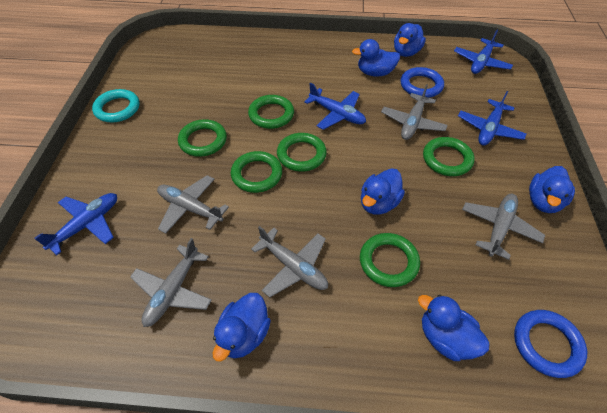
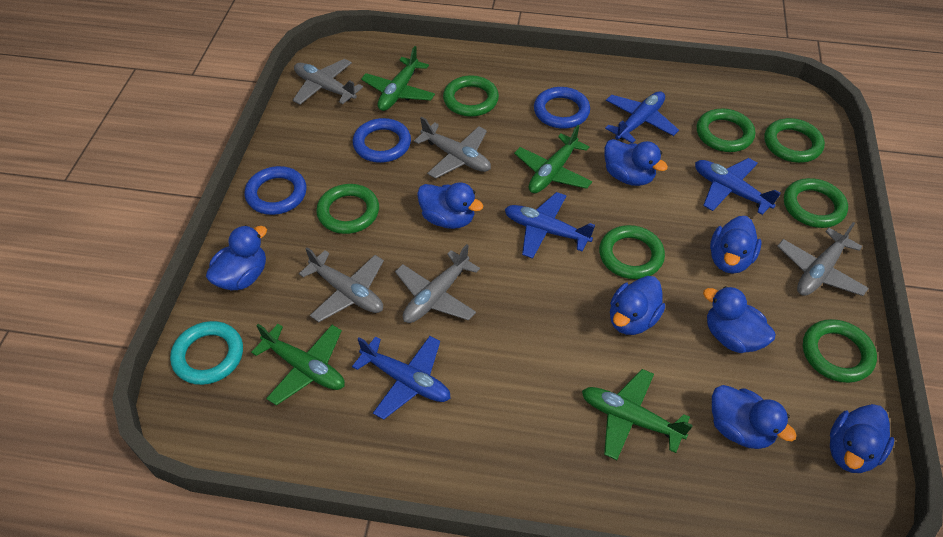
blue duck: 6 -> 8
blue ring: 2 -> 3
green plane: 0 -> 4
green ring: 6 -> 7

